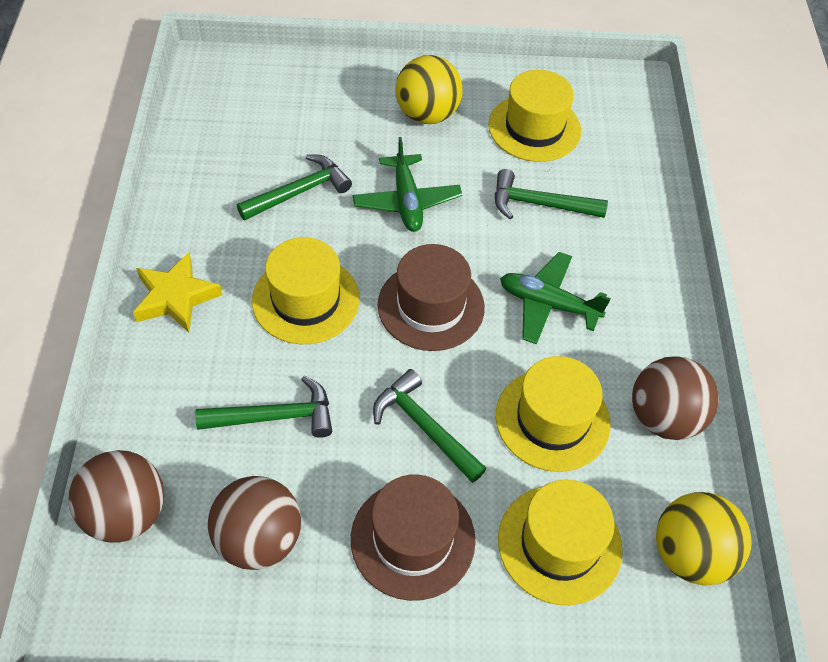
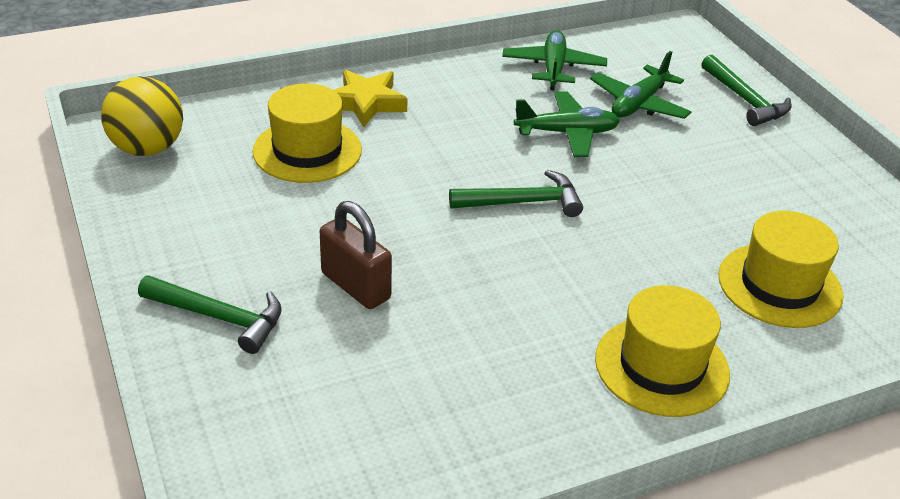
brown ball: 3 -> 0
brown hat: 2 -> 0
brown padlock: 0 -> 1
green hammer: 4 -> 3
green plane: 2 -> 3
yellow ball: 2 -> 1
yellow hat: 4 -> 3

